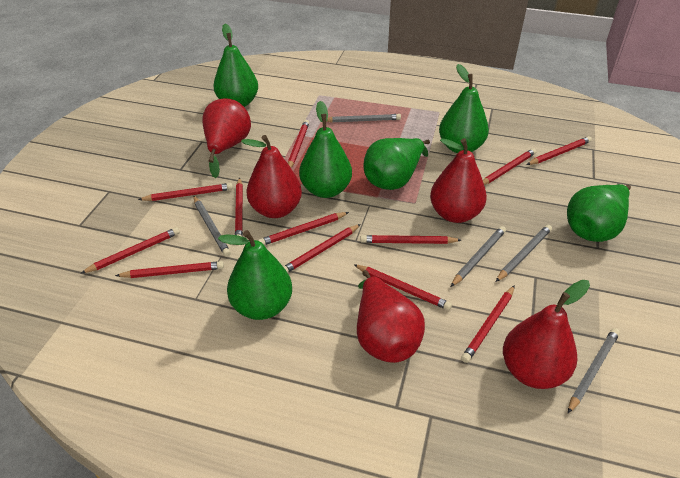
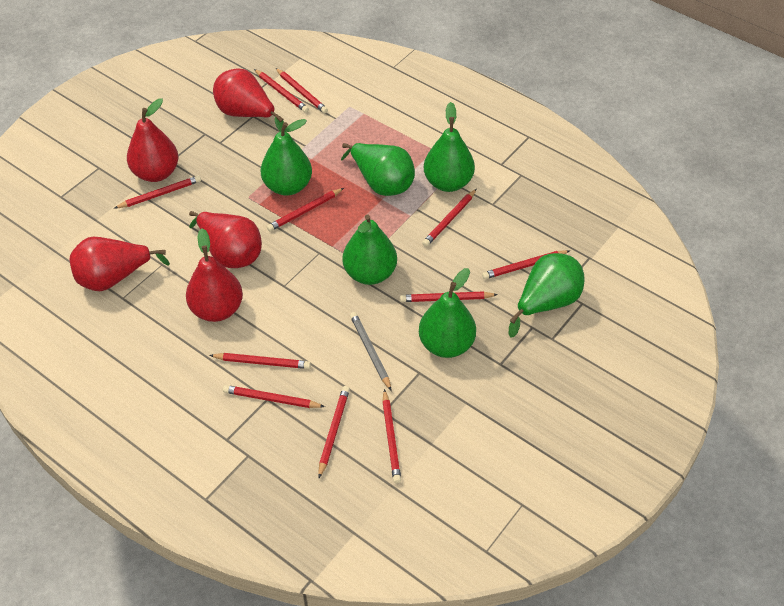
grey pencil: 5 -> 1
red pencil: 12 -> 11

